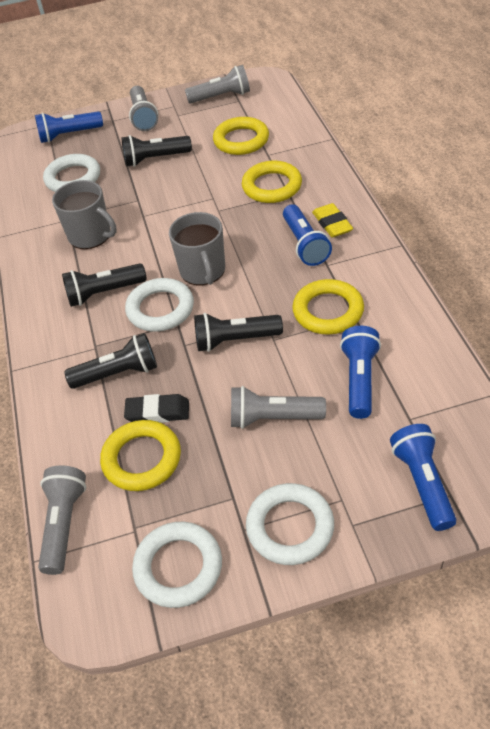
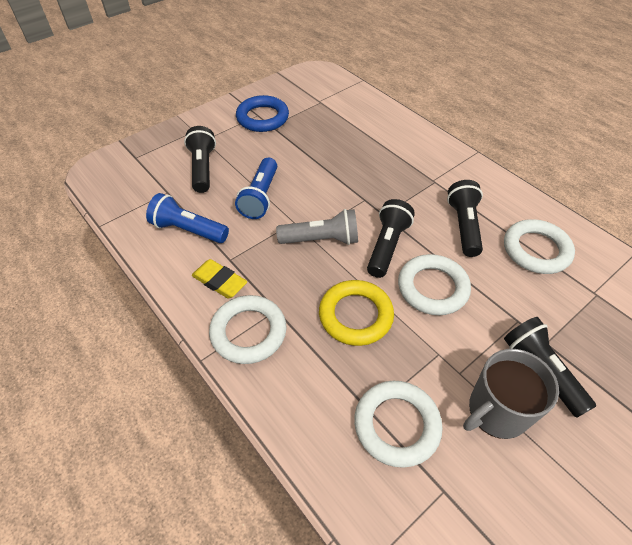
black eraser: 1 -> 0
blue flashlight: 4 -> 2
blue ring: 0 -> 1
grey flashlight: 4 -> 1
grey mug: 2 -> 1
yellow ring: 4 -> 1

